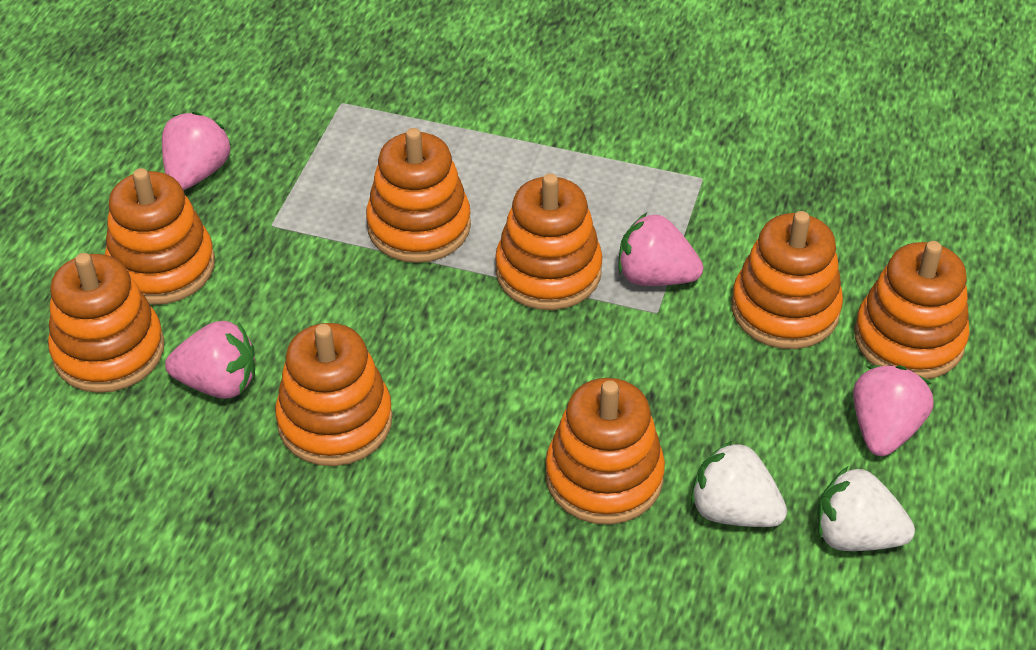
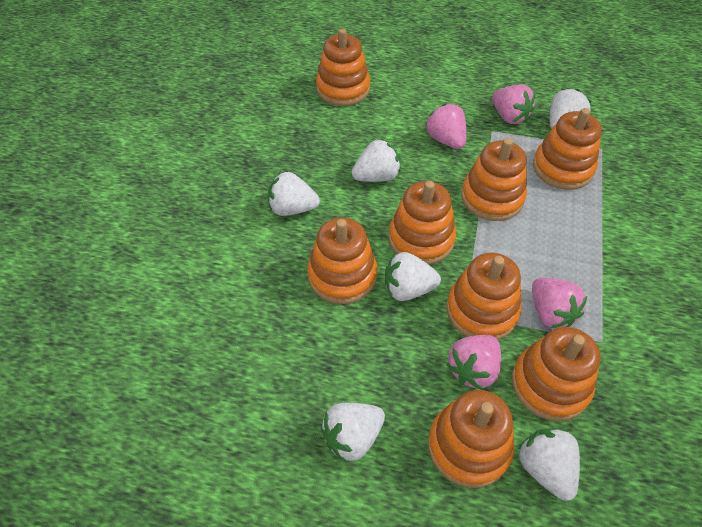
white strawberry: 2 -> 6

